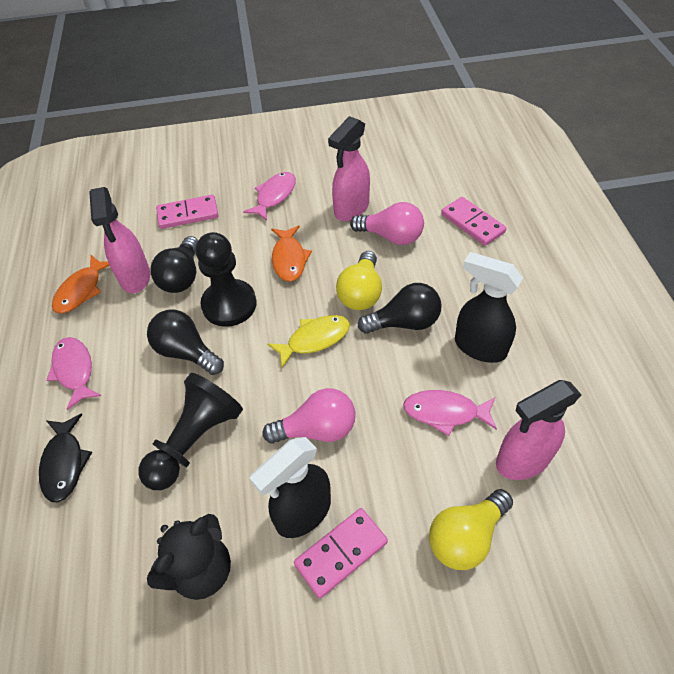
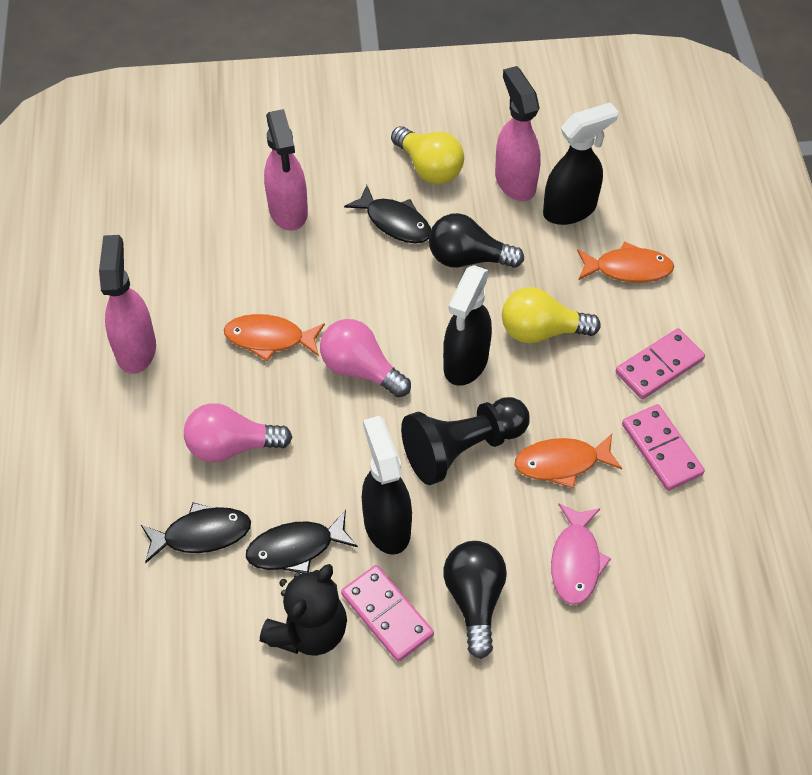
black fish: 1 -> 3
black light bulb: 3 -> 2
black pawn: 2 -> 1
black spray bottle: 2 -> 3
orange fish: 2 -> 3
pink fish: 3 -> 1
yellow fish: 1 -> 0

